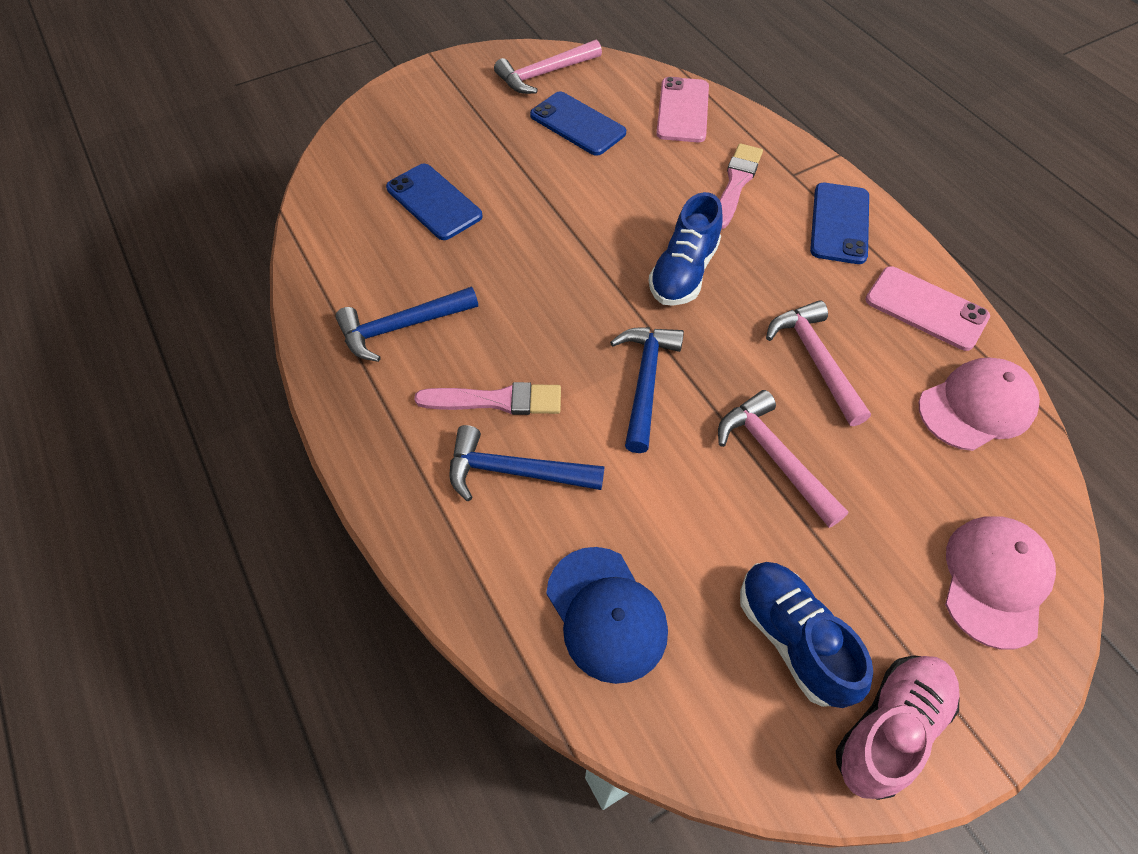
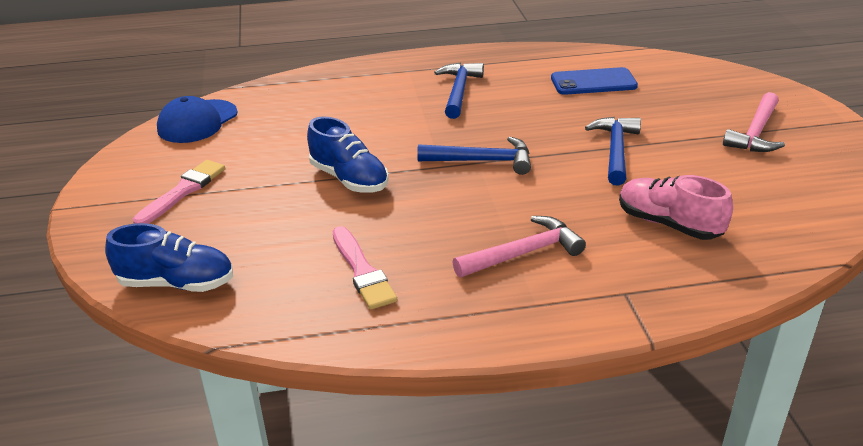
blue phone: 3 -> 1
pink cap: 2 -> 0
pink hammer: 3 -> 2
pink phone: 2 -> 0

